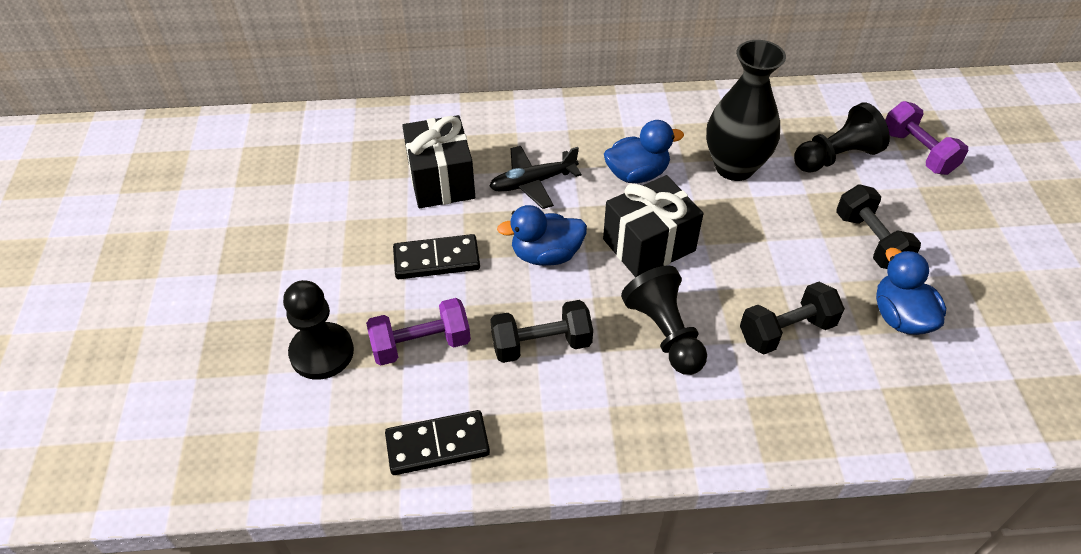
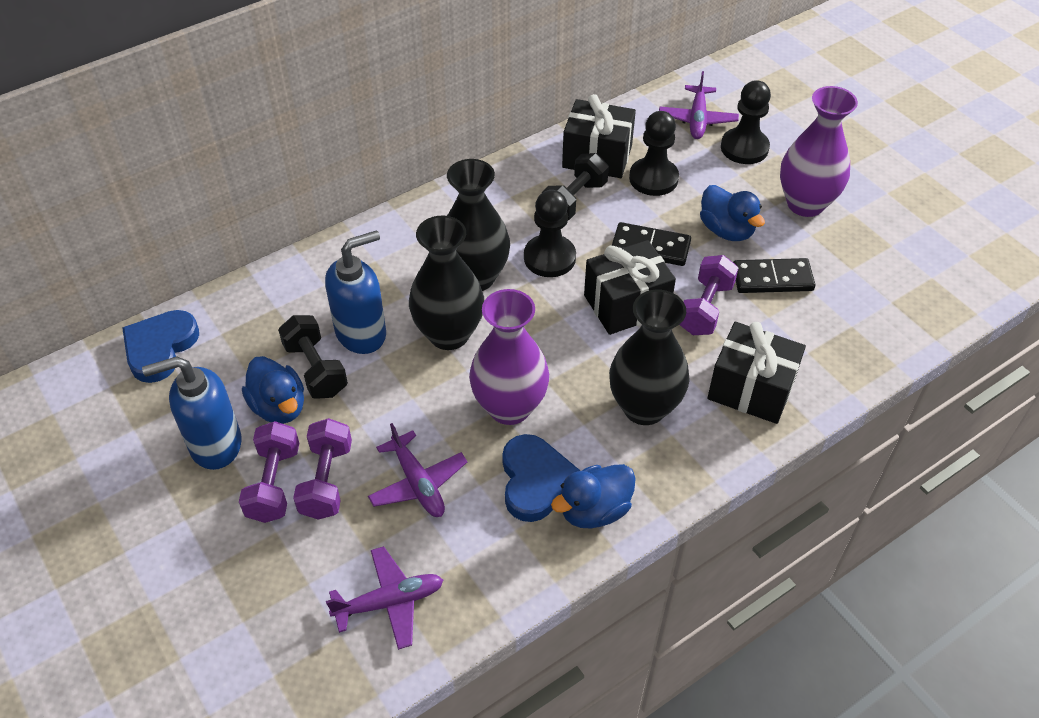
black dumbbell: 3 -> 2
black gift: 2 -> 3
black plane: 1 -> 0
black vase: 1 -> 3
blue heart: 0 -> 2
blue soap dispenser: 0 -> 2
purple dumbbell: 2 -> 3
purple plane: 0 -> 3
purple vase: 0 -> 2

